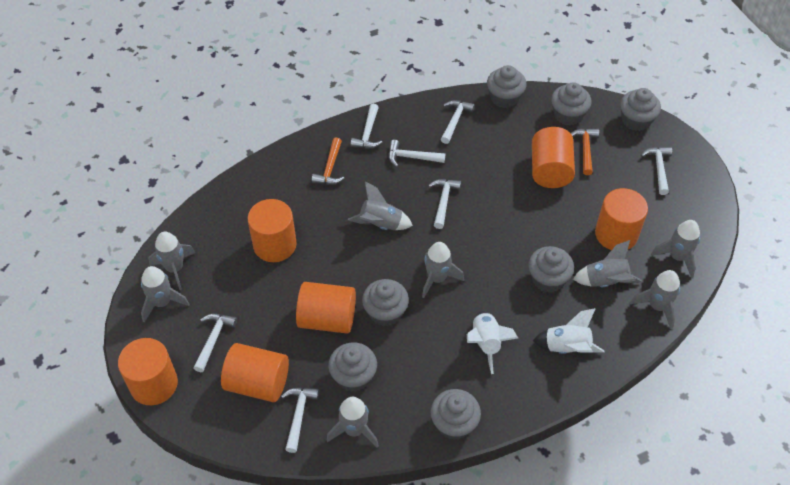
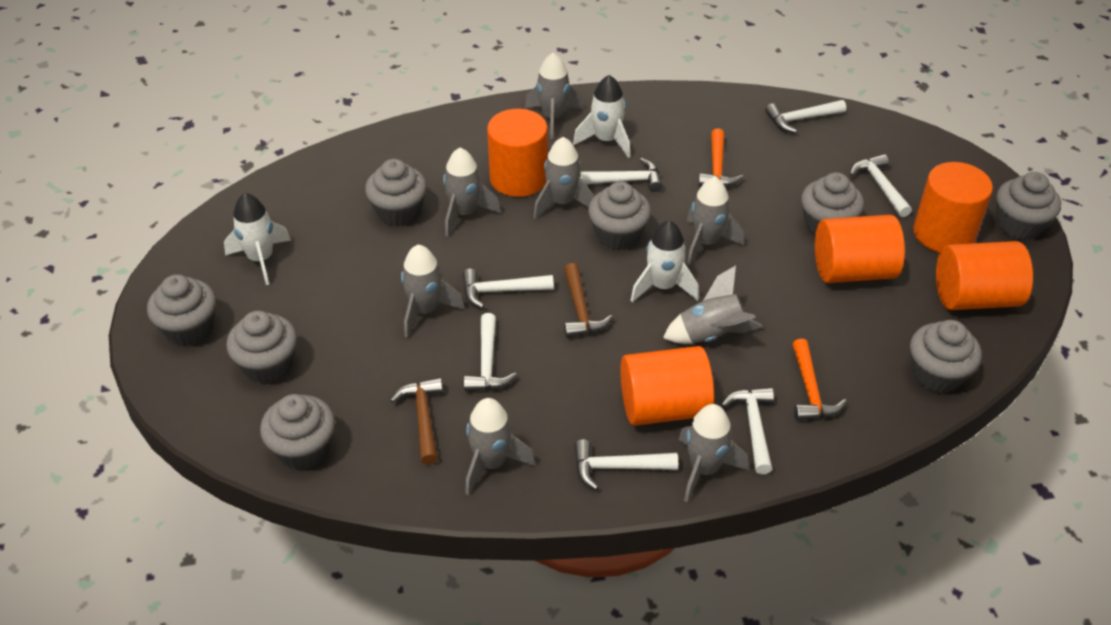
brown hammer: 0 -> 2
grey cupcake: 7 -> 8
orange cylinder: 6 -> 5
white rocket: 2 -> 3

